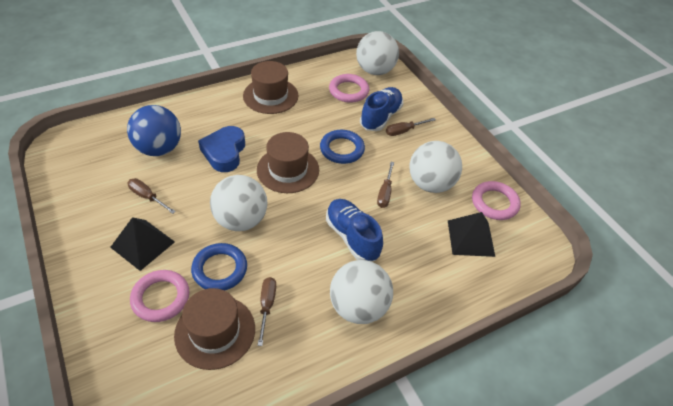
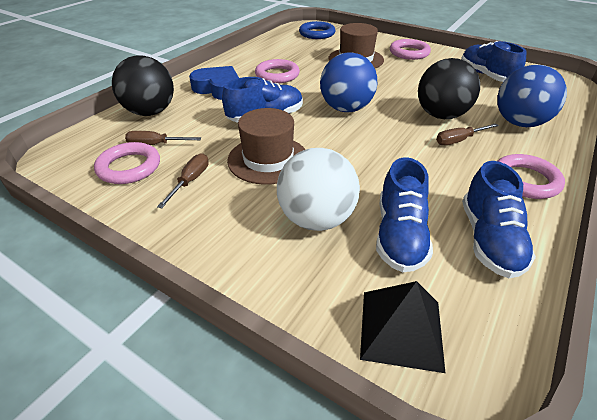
black ball: 0 -> 2
black pyramid: 2 -> 1
blue ball: 1 -> 2
blue ring: 2 -> 1
blue shoe: 2 -> 4
brown hat: 3 -> 2
brown screwdriver: 4 -> 3
pink ring: 3 -> 4
white ball: 4 -> 1

